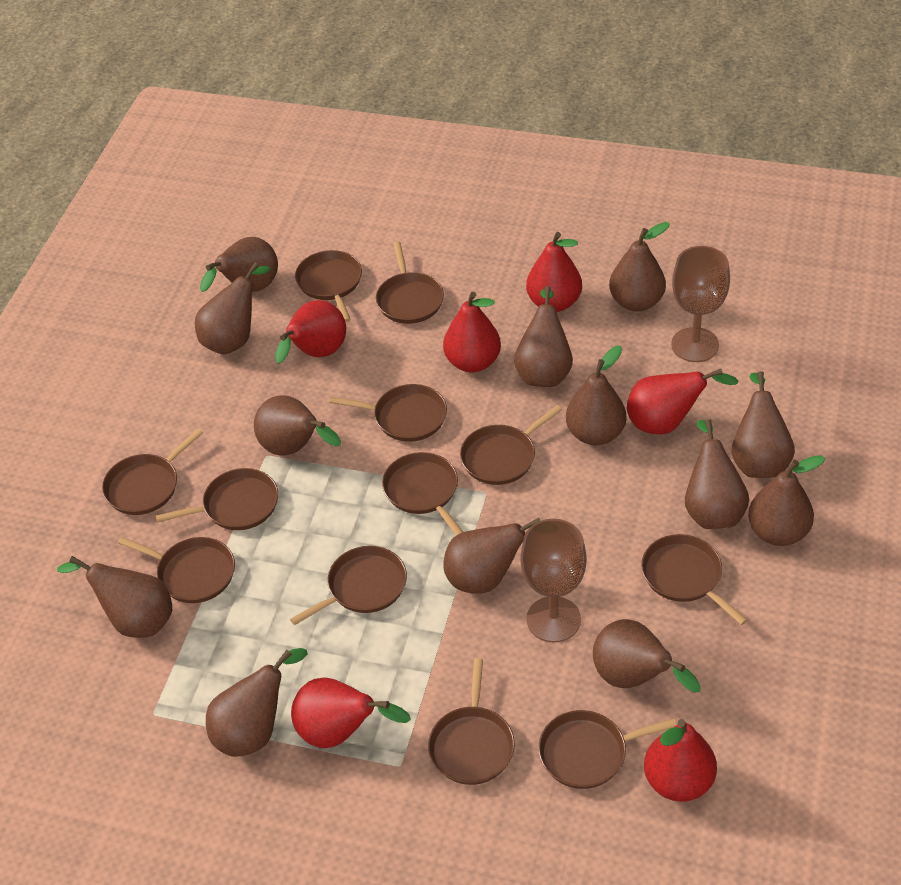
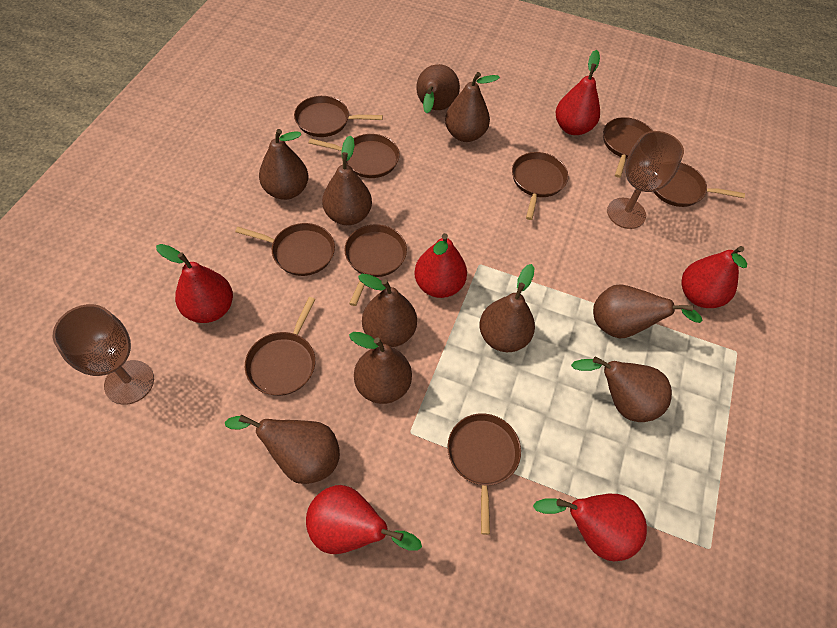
brown pan: 12 -> 9
brown pear: 13 -> 10

